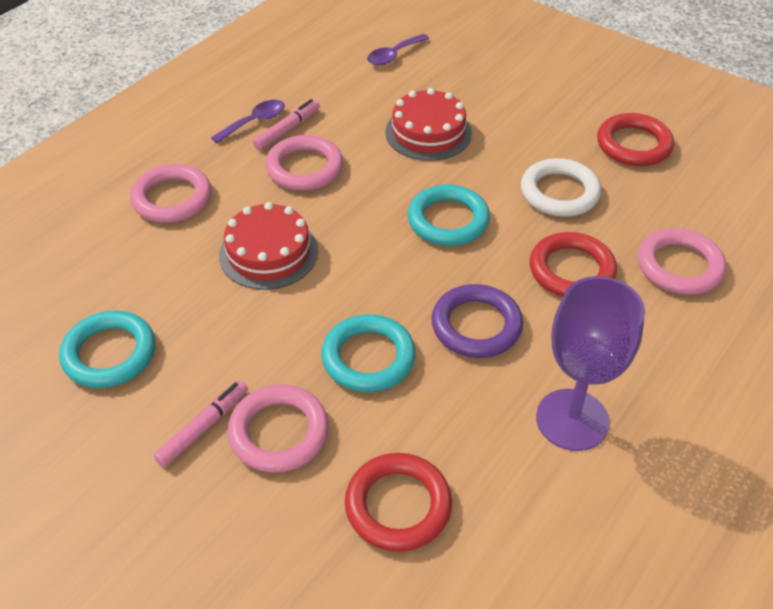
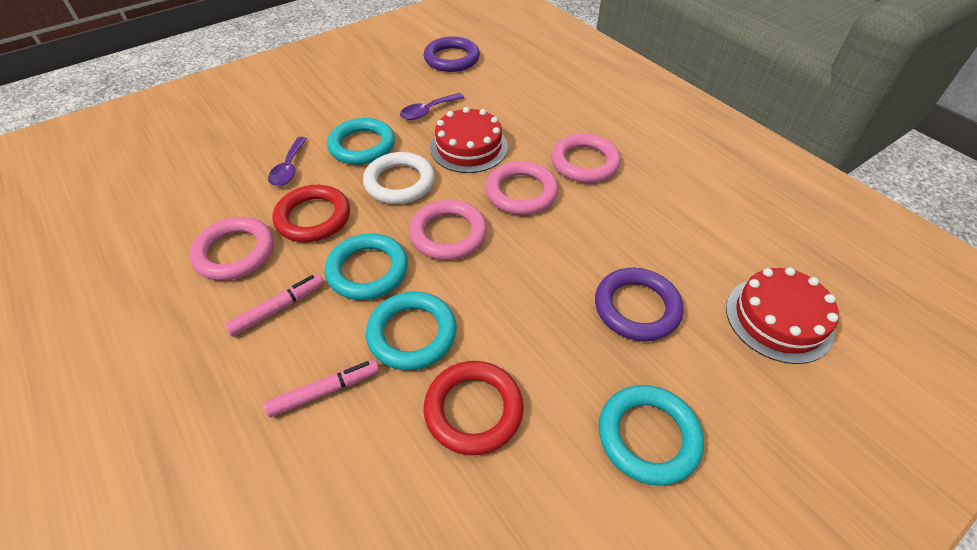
purple goblet: 1 -> 0
purple ring: 1 -> 2
red ring: 3 -> 2
turquoise ring: 3 -> 4

